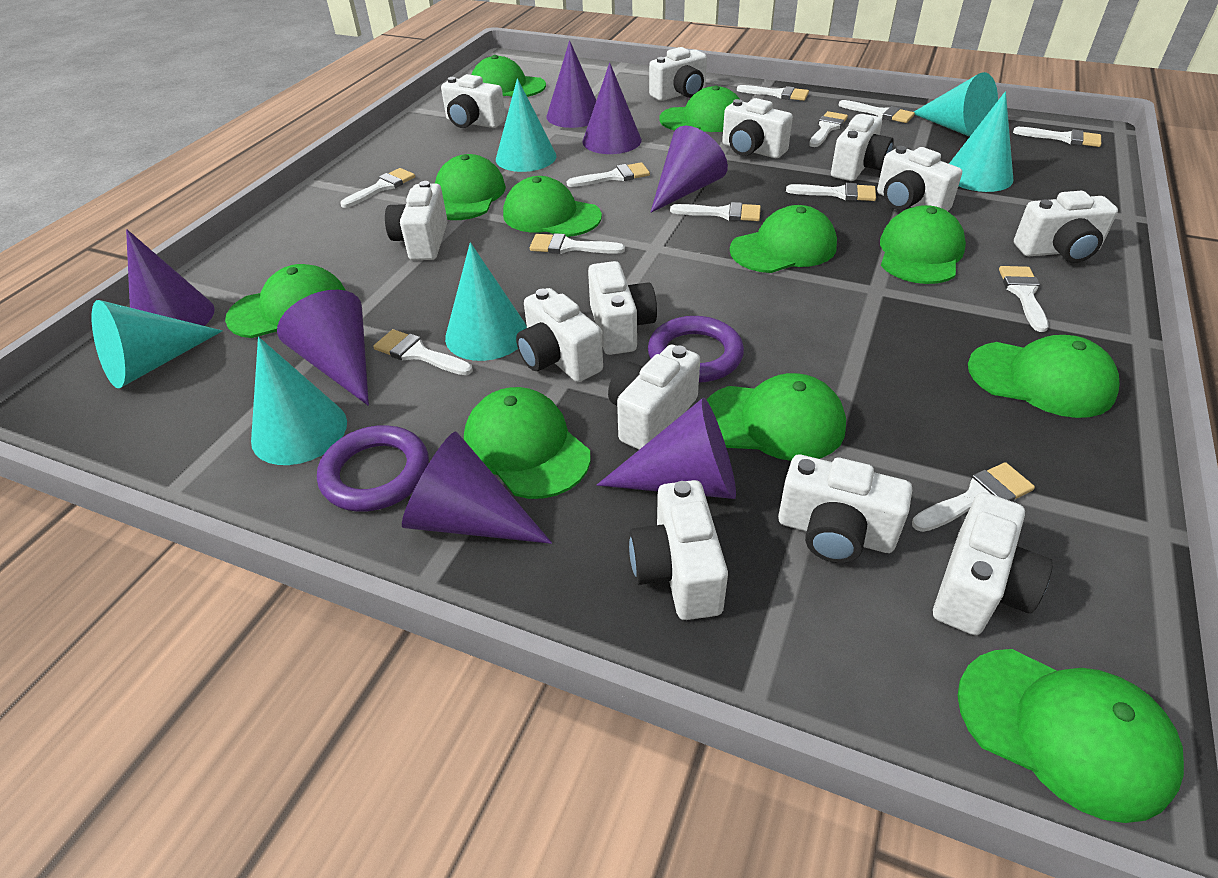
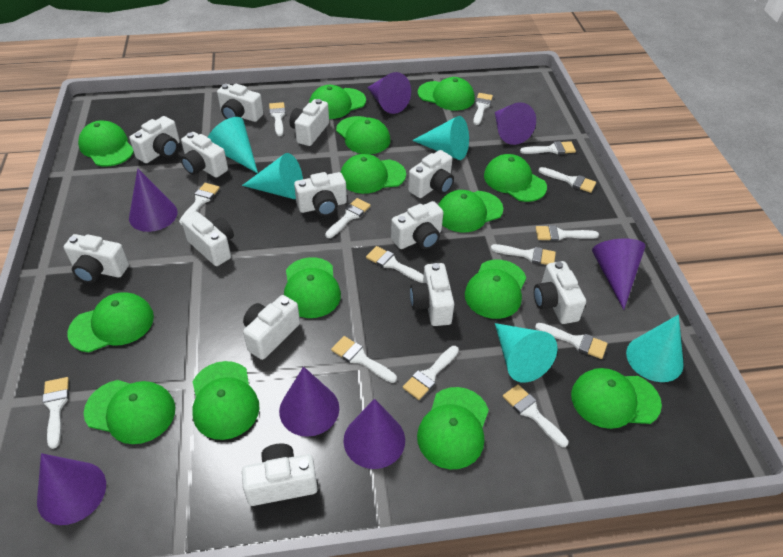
green cap: 11 -> 14
purple ring: 2 -> 0
turquoise cone: 6 -> 5
white brush: 12 -> 14

